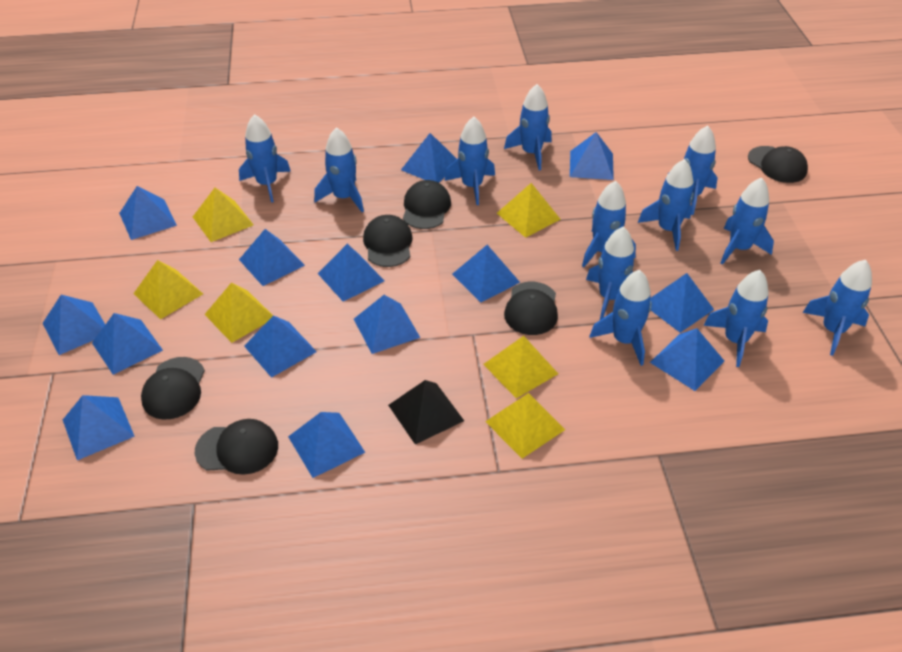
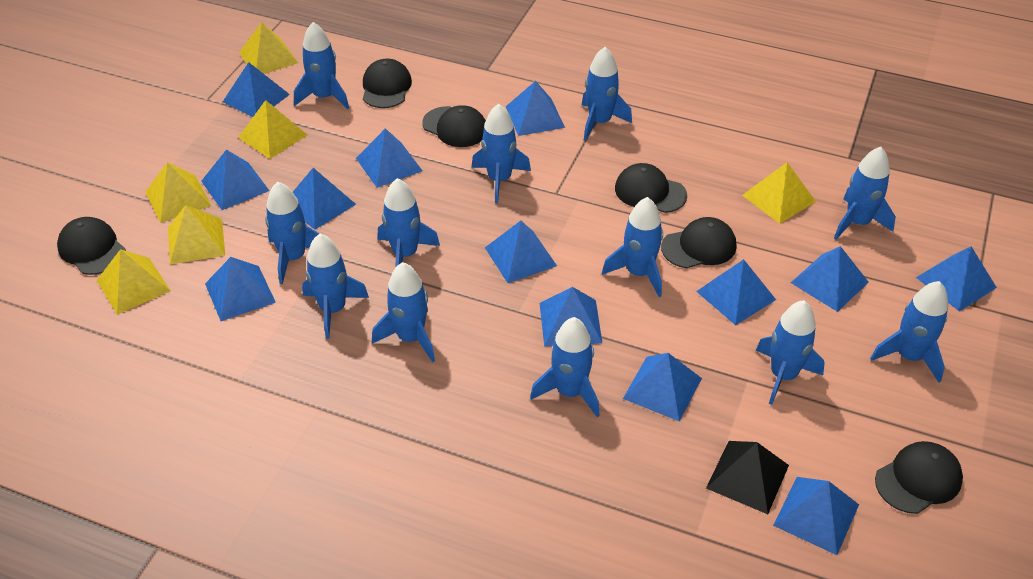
blue pyramid: 14 -> 13

